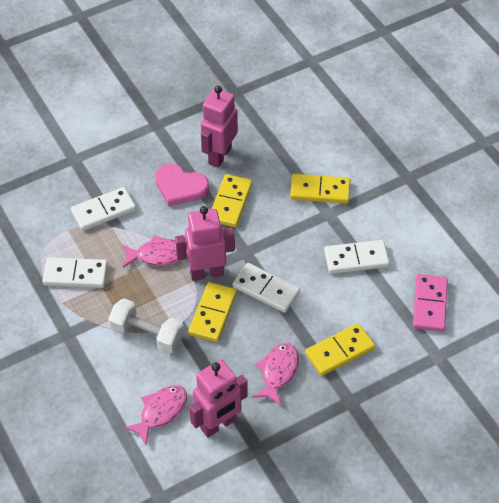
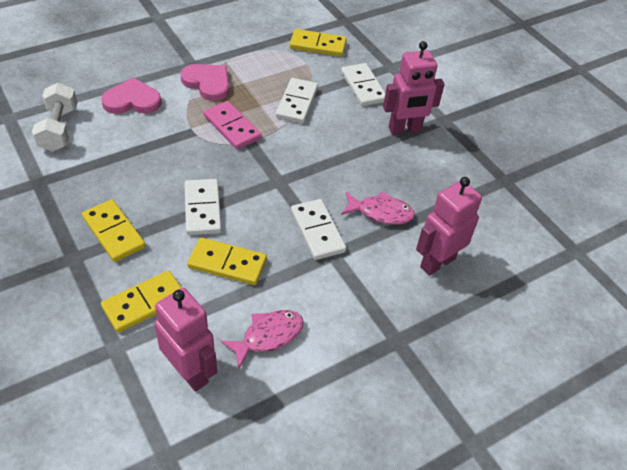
pink fish: 3 -> 2
pink heart: 1 -> 2

